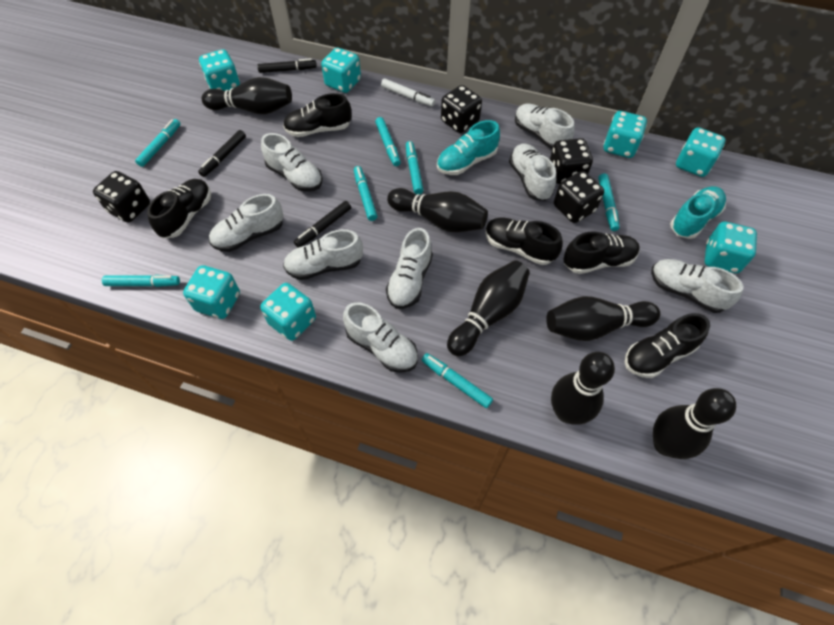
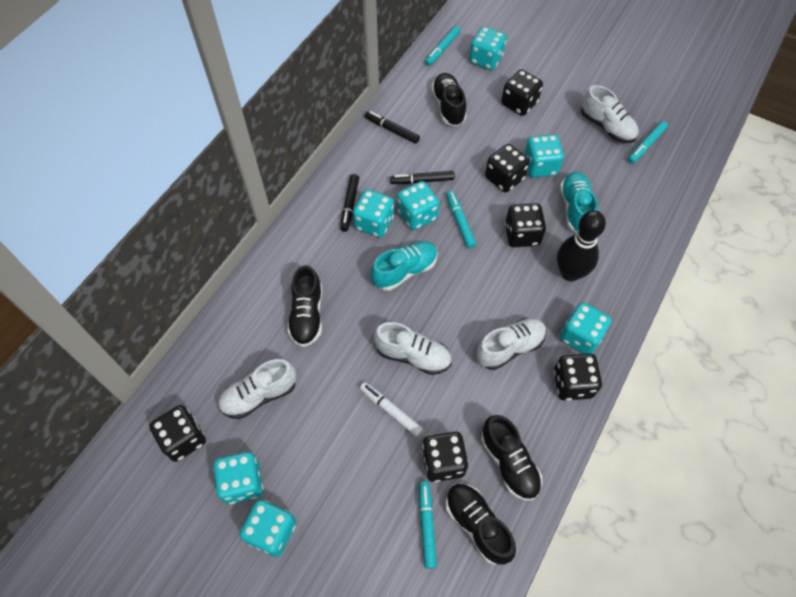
black bowling pin: 6 -> 1
black dice: 4 -> 6
black shoe: 5 -> 4
turquoise marker: 7 -> 4
white shoe: 8 -> 4

